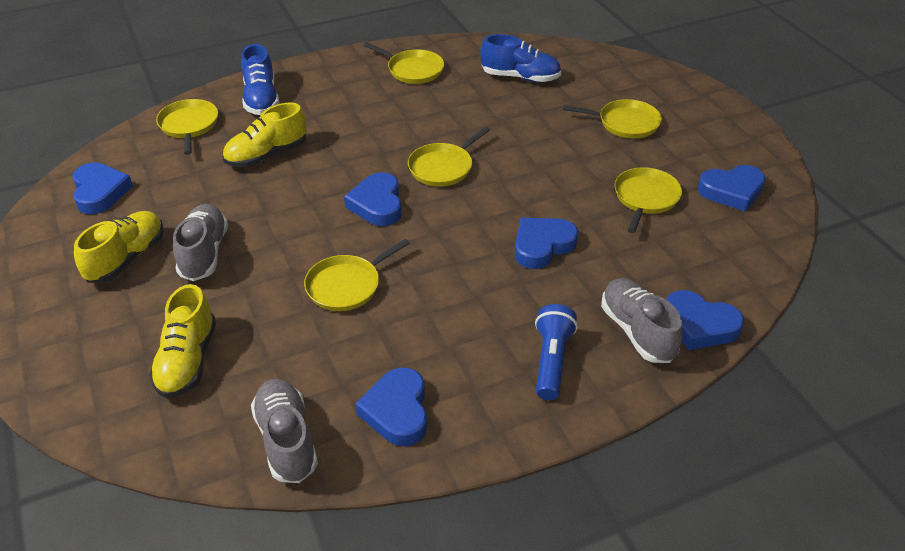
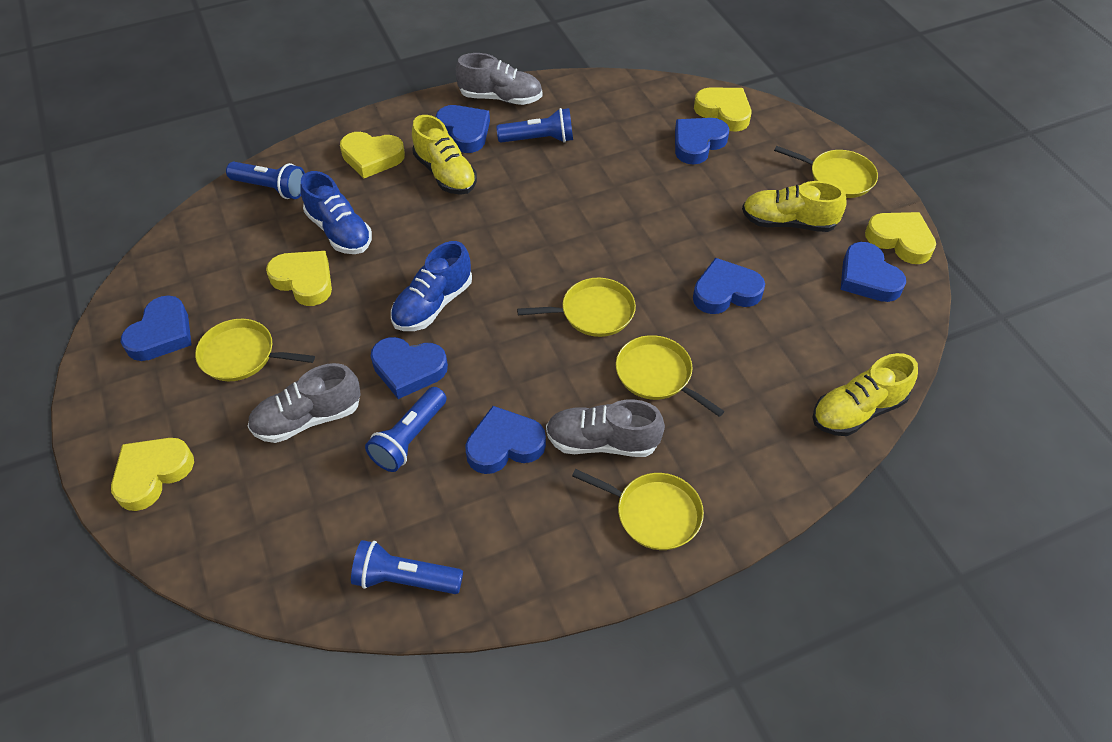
blue flashlight: 1 -> 4
blue heart: 6 -> 7
yellow heart: 0 -> 5
yellow pan: 6 -> 5

